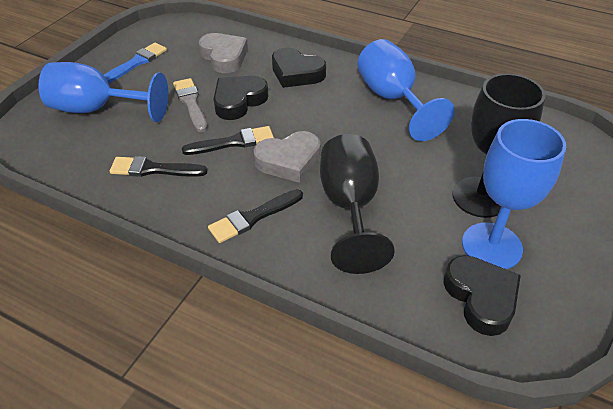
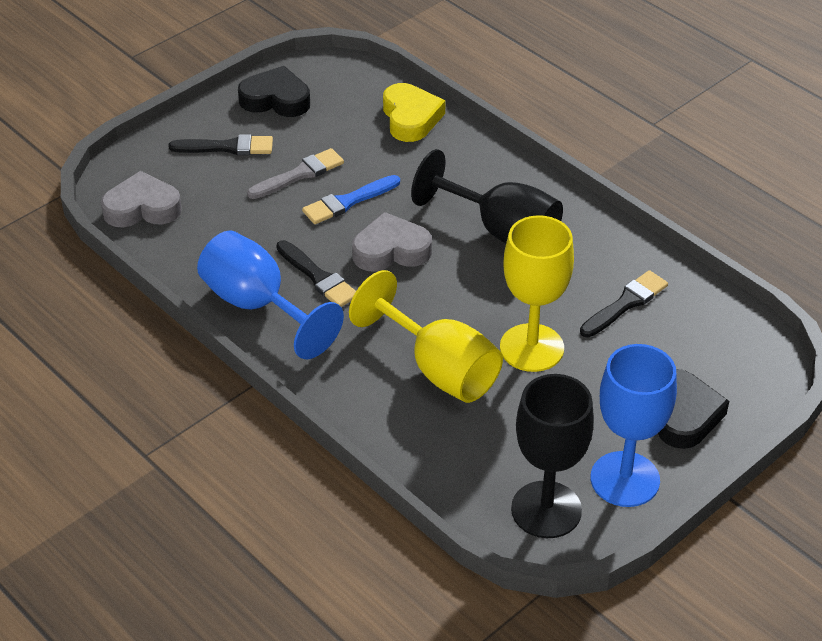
black heart: 3 -> 2
blue goblet: 3 -> 2
yellow goblet: 0 -> 2
yellow heart: 0 -> 1

